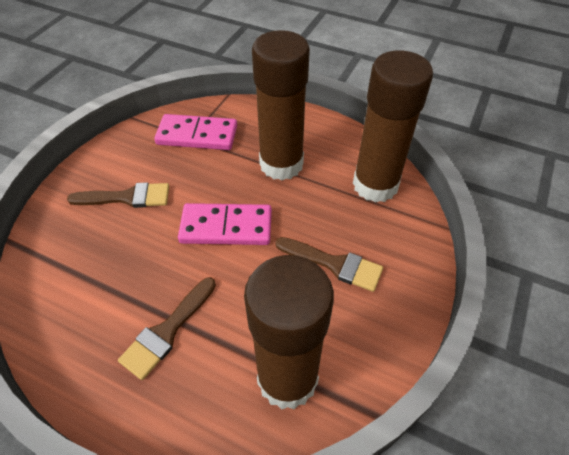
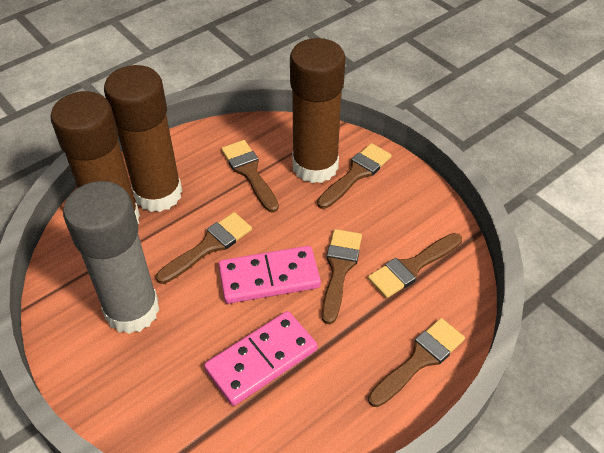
brown brush: 3 -> 6
grey glue stick: 0 -> 1

